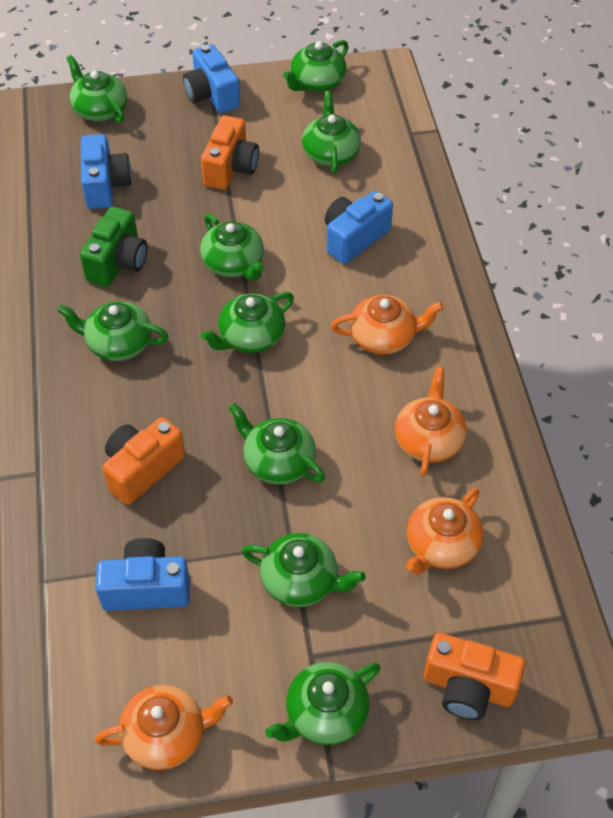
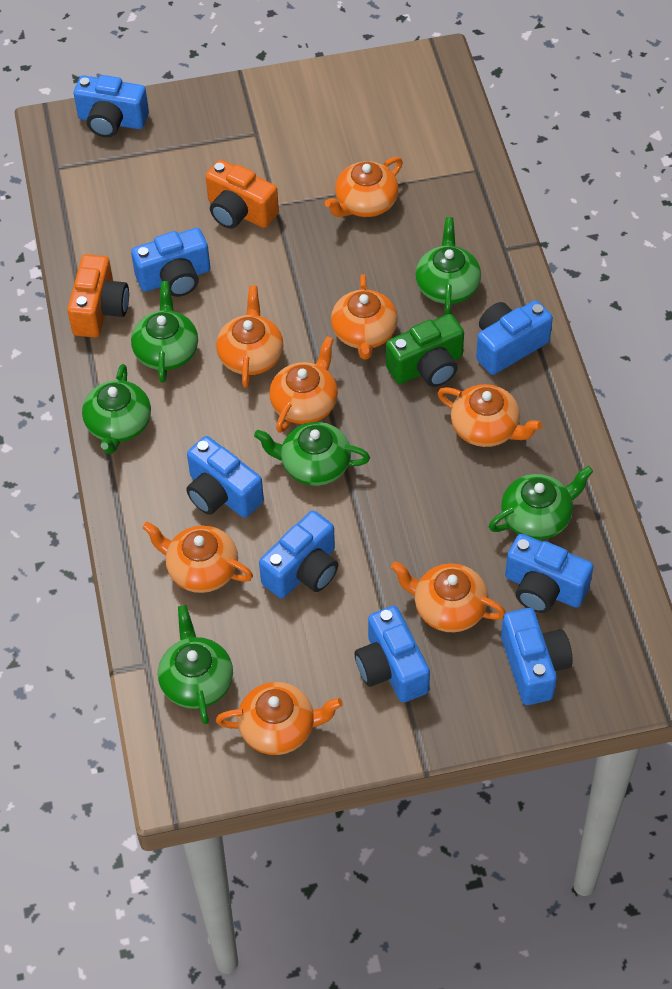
blue camera: 4 -> 8
green teapot: 9 -> 6
orange camera: 3 -> 2
orange teapot: 4 -> 8

